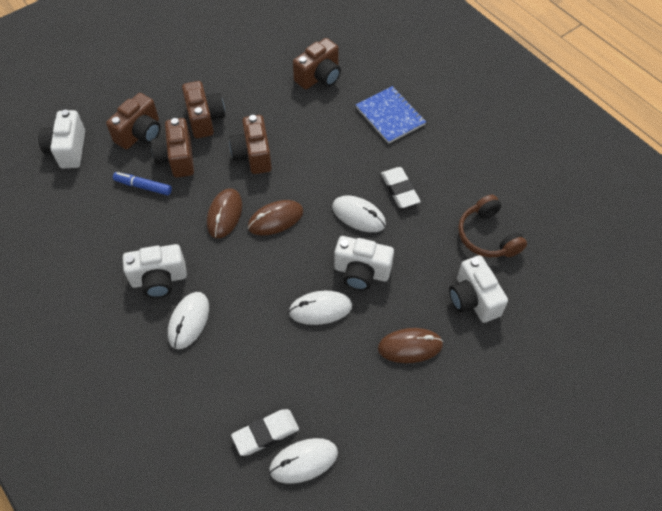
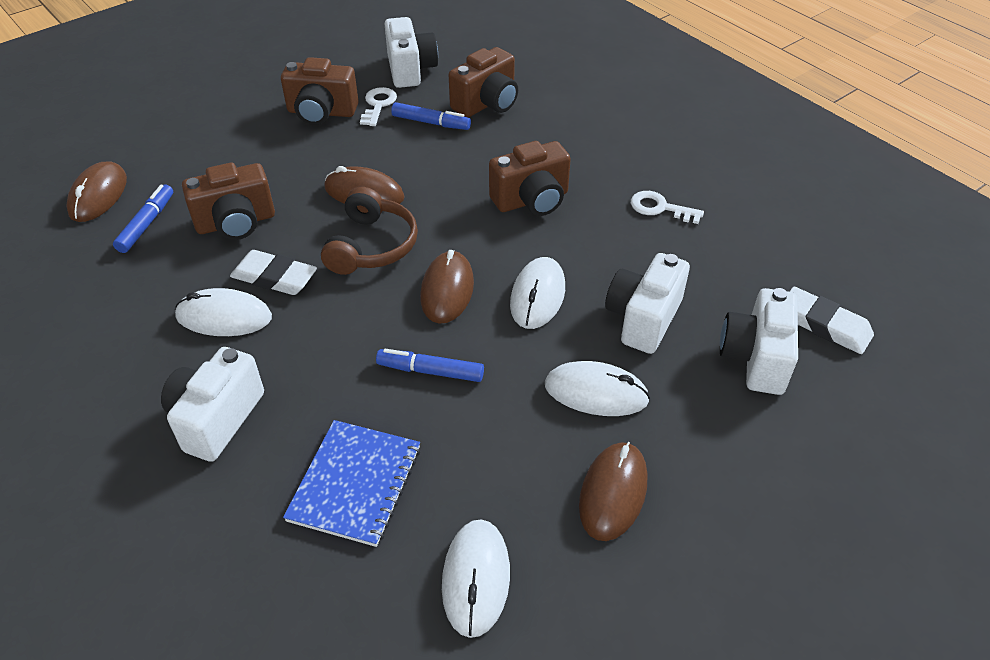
blue marker: 1 -> 3
brown camera: 5 -> 4
brown mouse: 3 -> 4
white key: 0 -> 2

